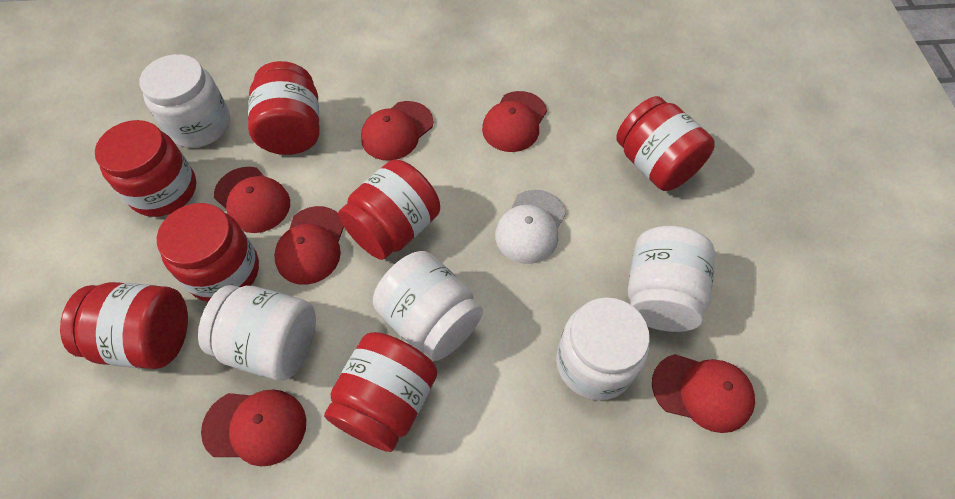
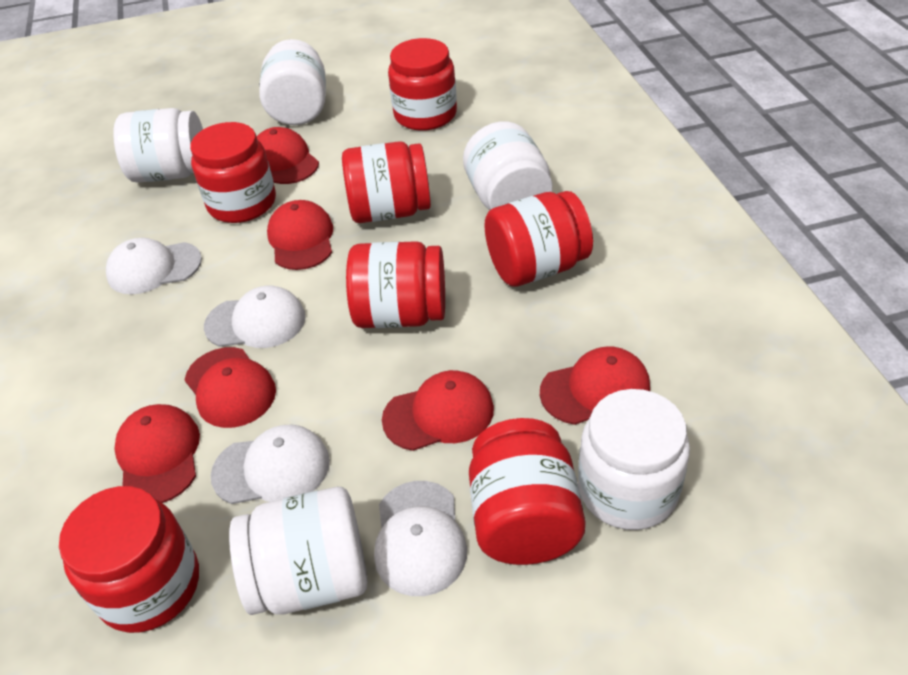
white cap: 1 -> 4

